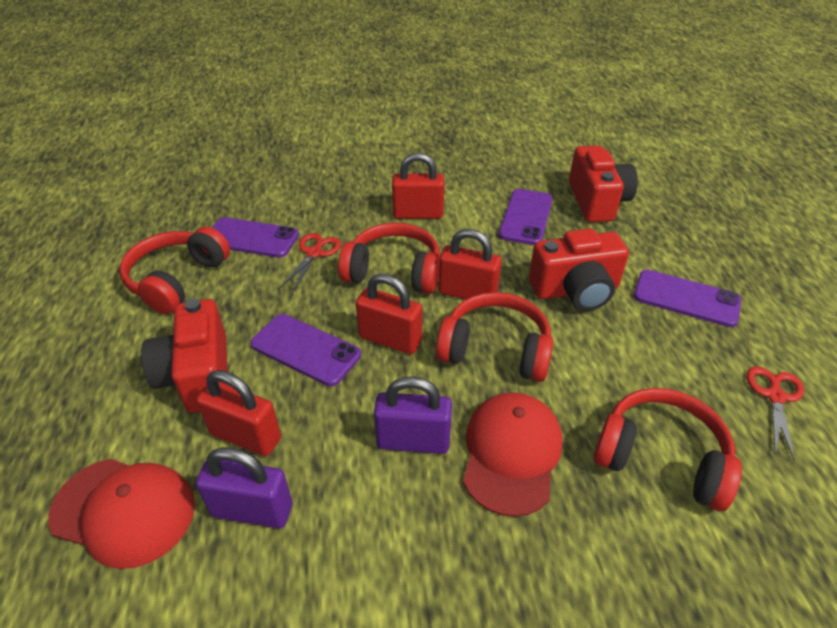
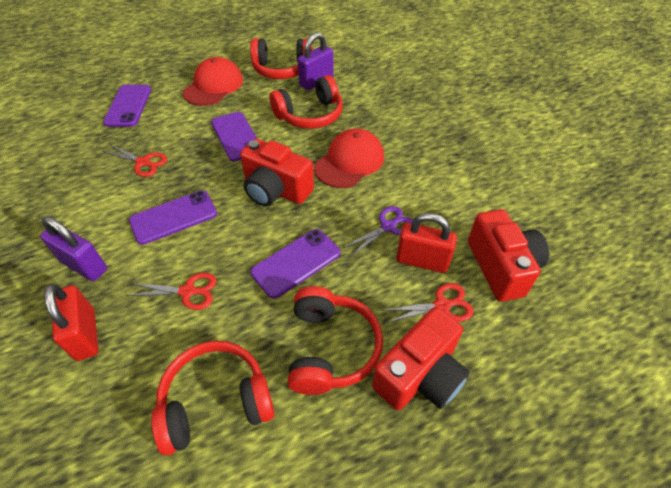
purple scissors: 0 -> 1
red padlock: 4 -> 2
red scissors: 2 -> 3

